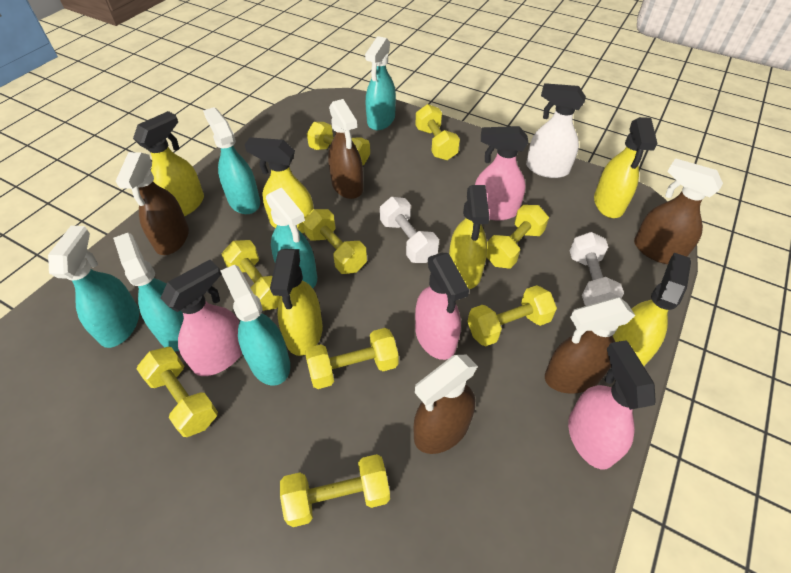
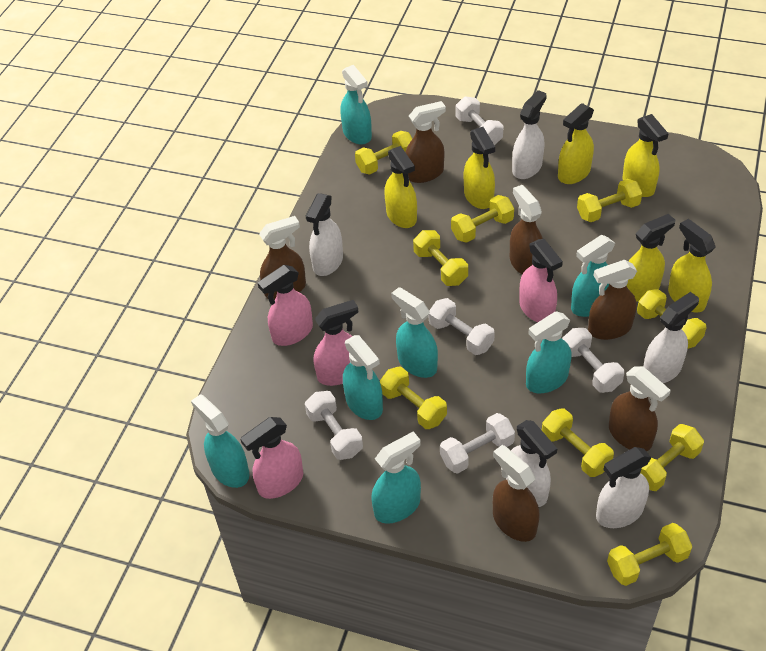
brown spray bottle: 5 -> 6
turquoise spray bottle: 6 -> 7
white dumbbell: 2 -> 5
white spray bottle: 1 -> 5

